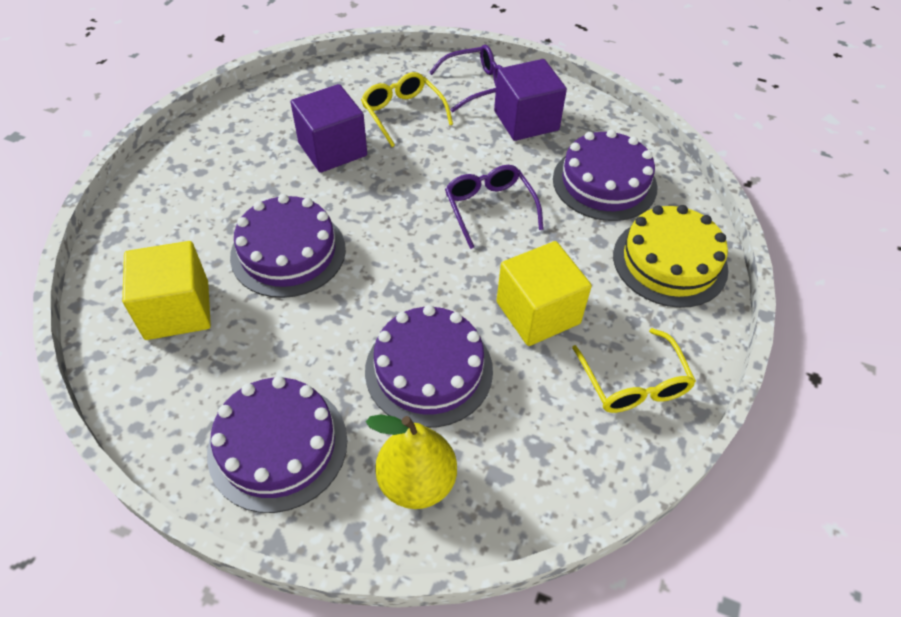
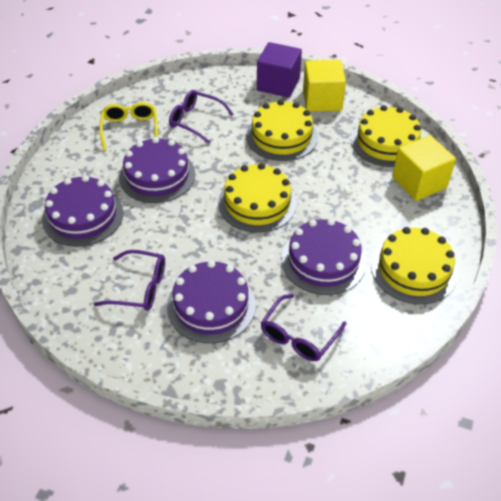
purple cube: 2 -> 1
purple glasses: 2 -> 3
yellow cake: 1 -> 4
yellow glasses: 2 -> 1
yellow pear: 1 -> 0

